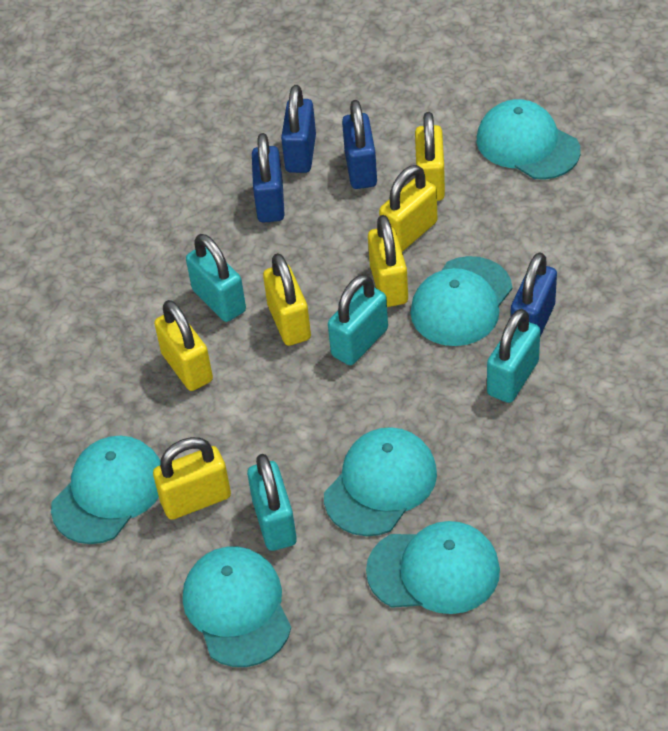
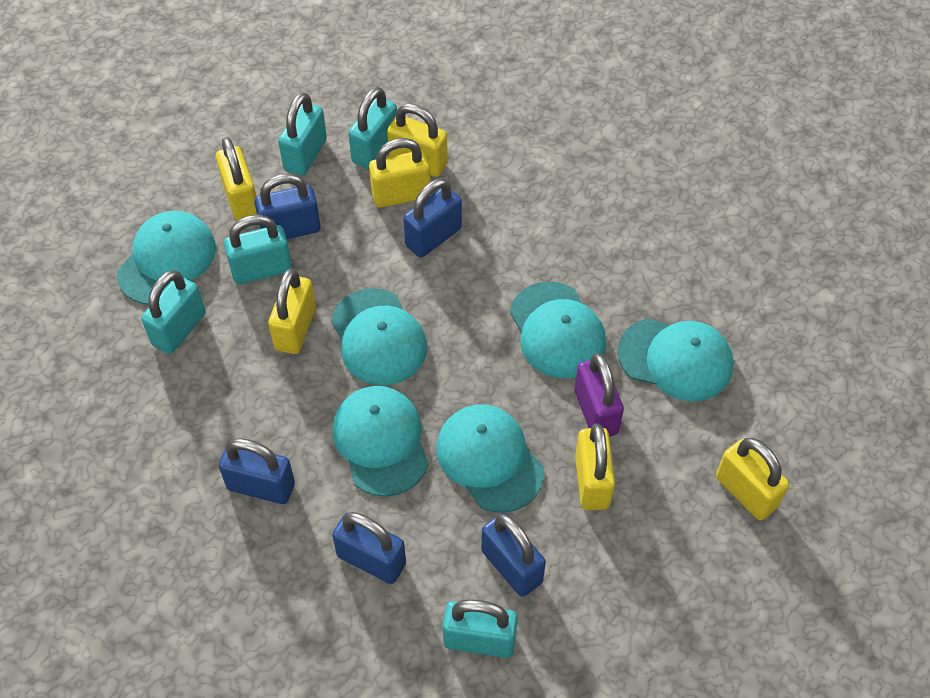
blue padlock: 4 -> 5
purple padlock: 0 -> 1
turquoise padlock: 4 -> 5

